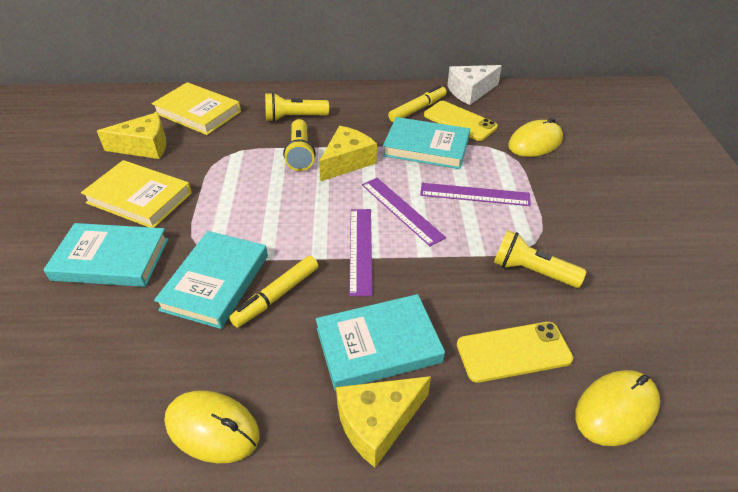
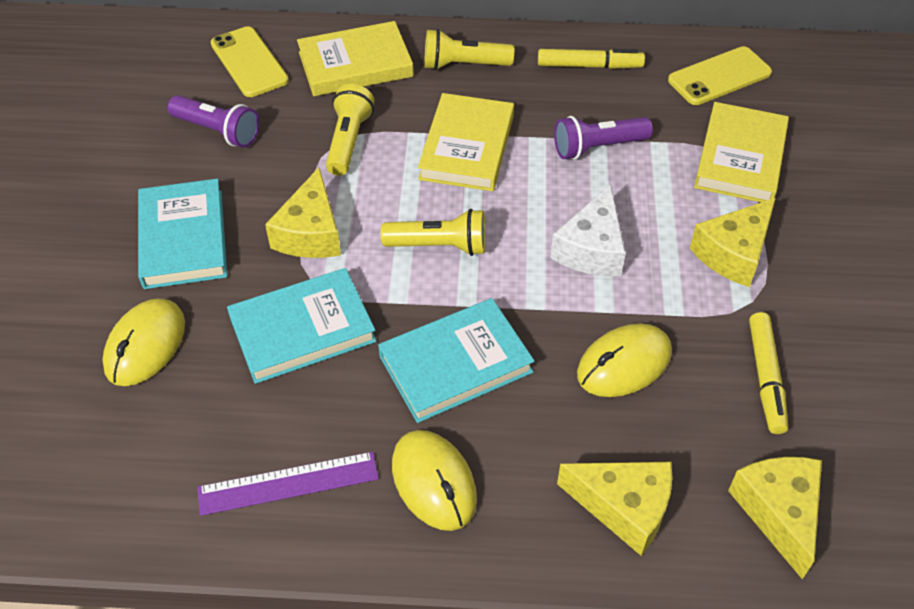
purple flashlight: 0 -> 2
purple ruler: 3 -> 1
turquoise book: 4 -> 3
yellow book: 2 -> 3
yellow cheese: 3 -> 4

